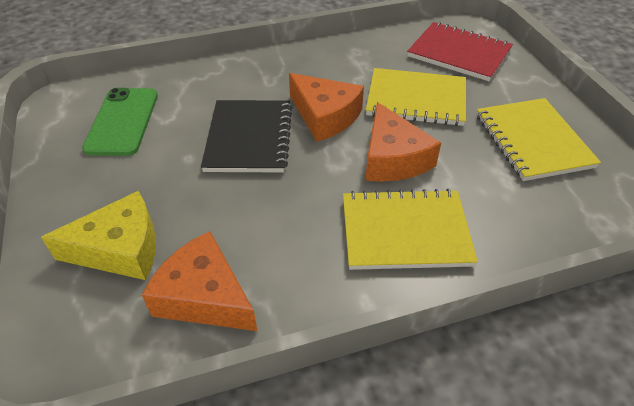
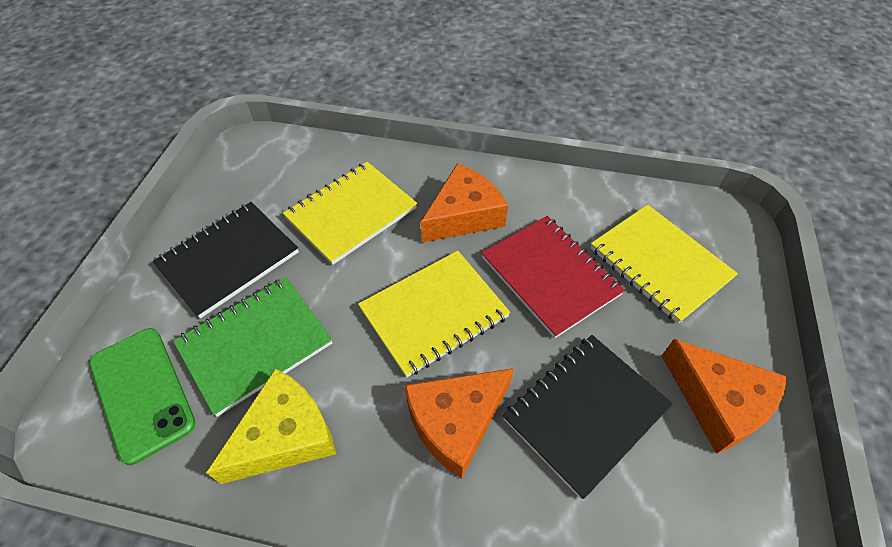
black notebook: 1 -> 2
green notebook: 0 -> 1

